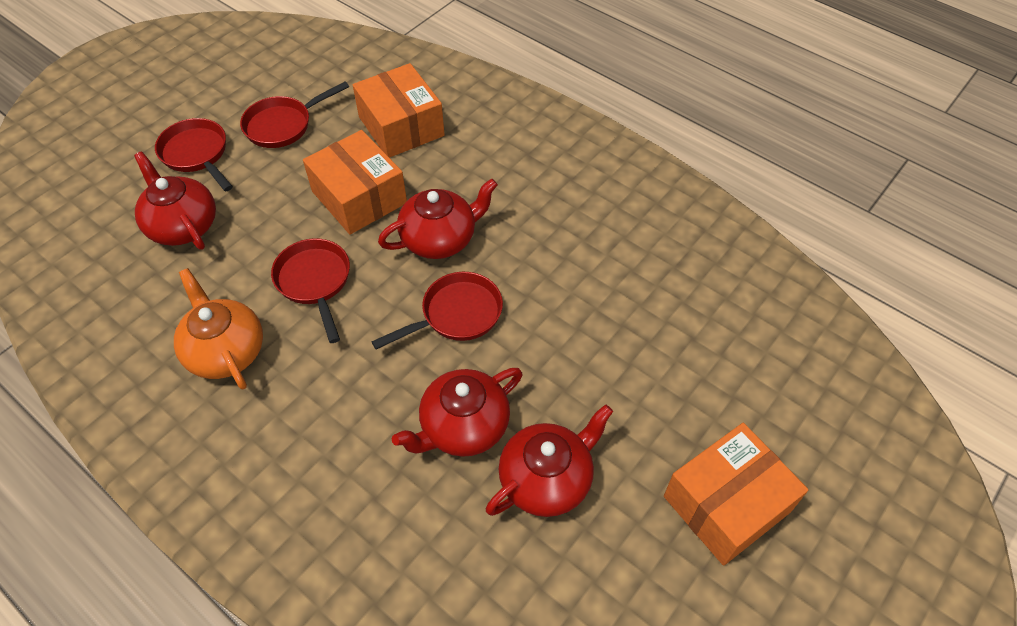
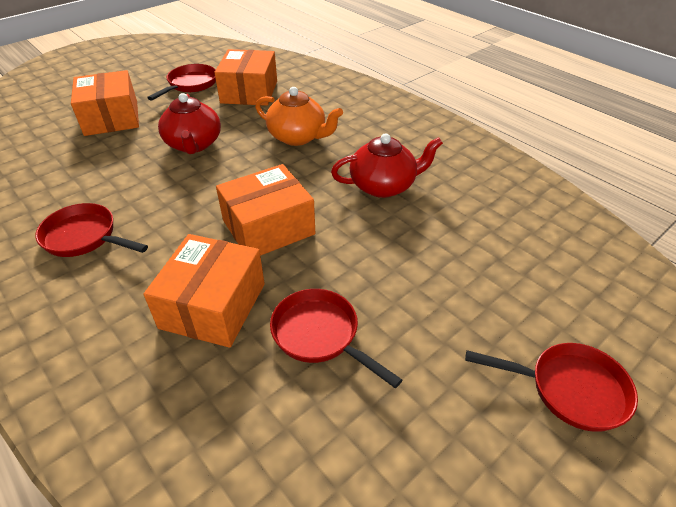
orange box: 3 -> 4
red teapot: 4 -> 2

